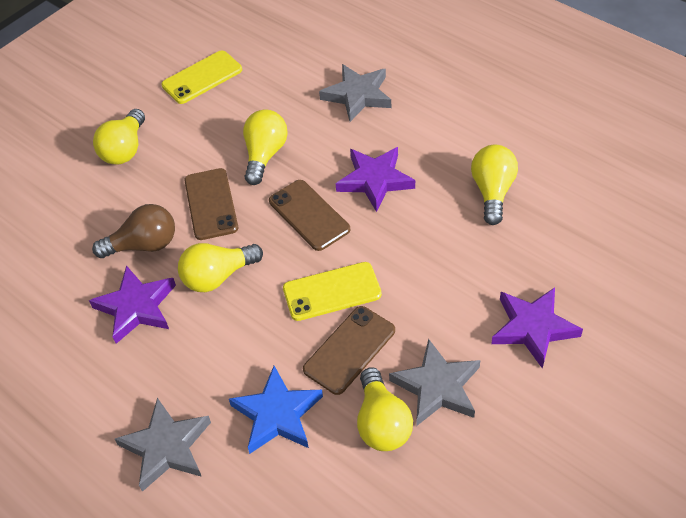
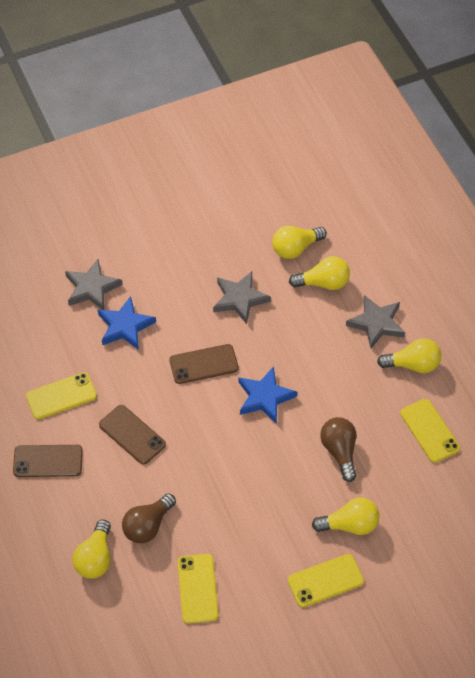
blue star: 1 -> 2
brown light bulb: 1 -> 2
purple star: 3 -> 0
yellow phone: 2 -> 4

